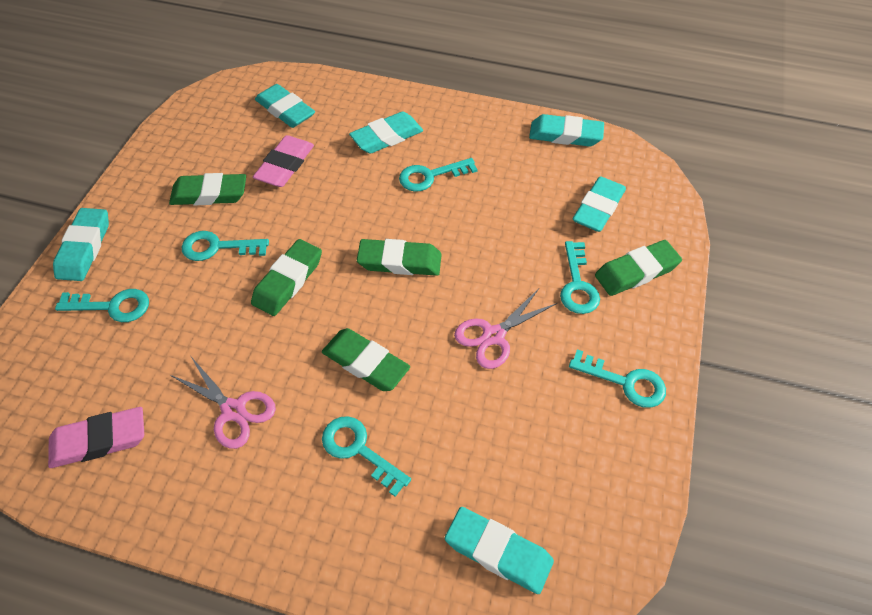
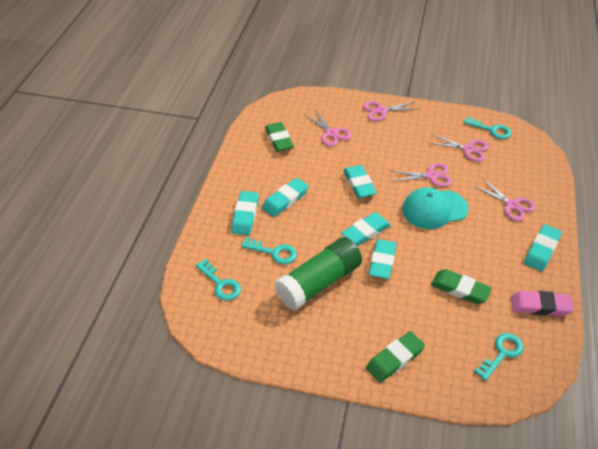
green eraser: 5 -> 3
green glue stick: 0 -> 1
pink eraser: 2 -> 1
pink scissors: 2 -> 5
turquoise cap: 0 -> 1
turquoise key: 6 -> 4

